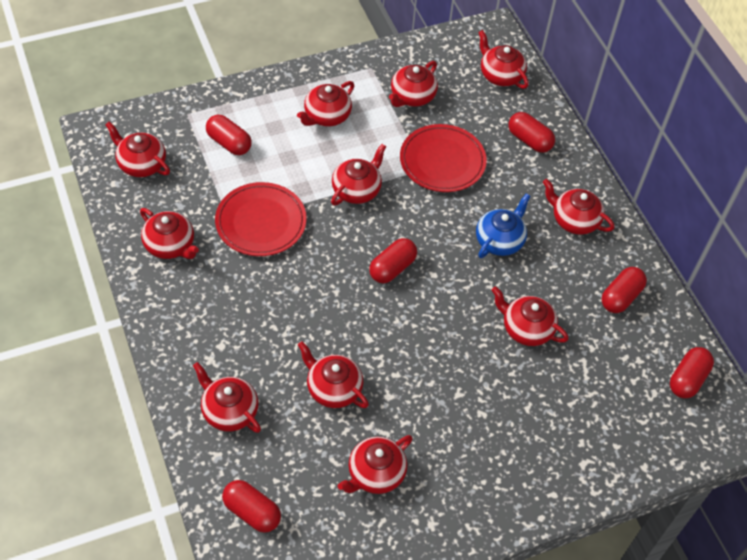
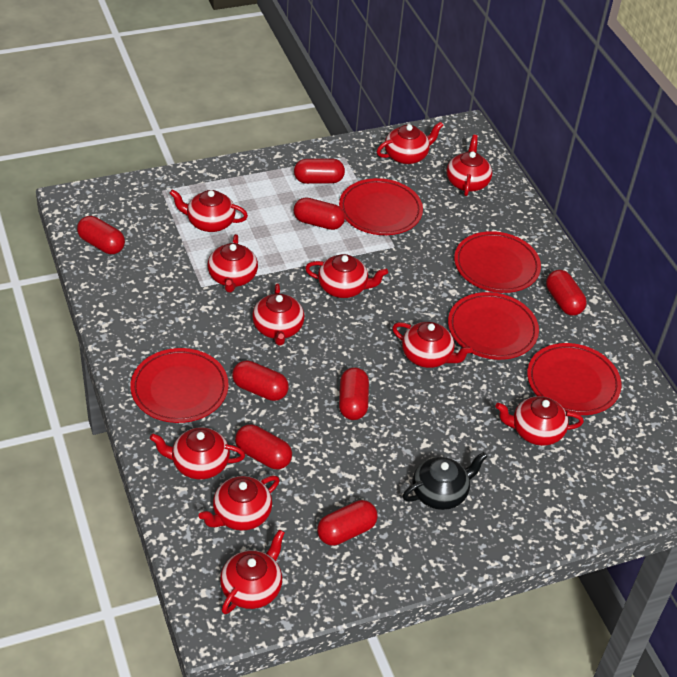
black teapot: 0 -> 1
blue teapot: 1 -> 0
red capsule: 6 -> 8
red plate: 2 -> 5

